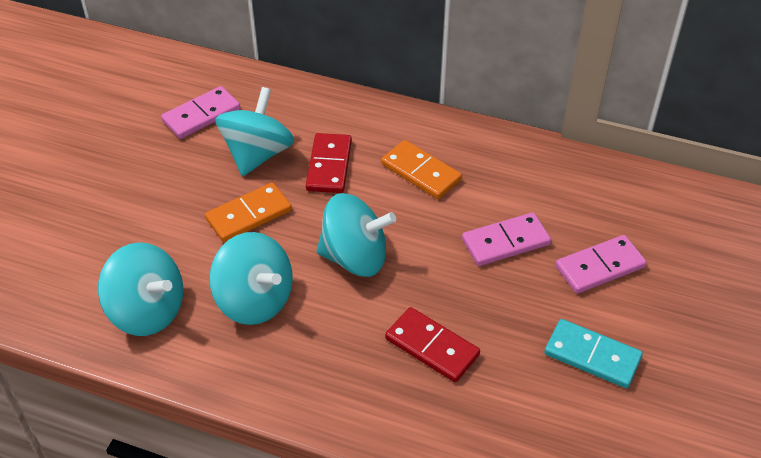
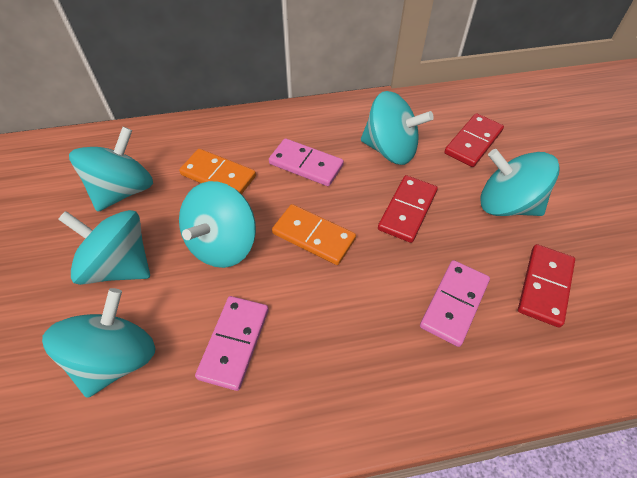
red domino: 2 -> 3
turquoise domino: 1 -> 0
turquoise spinning top: 4 -> 6

